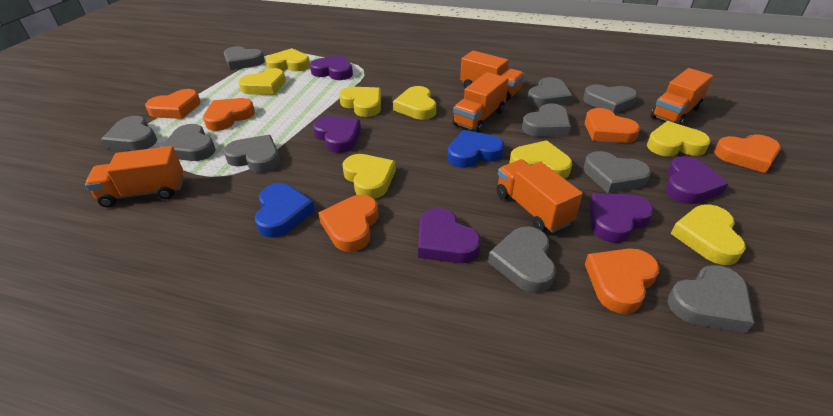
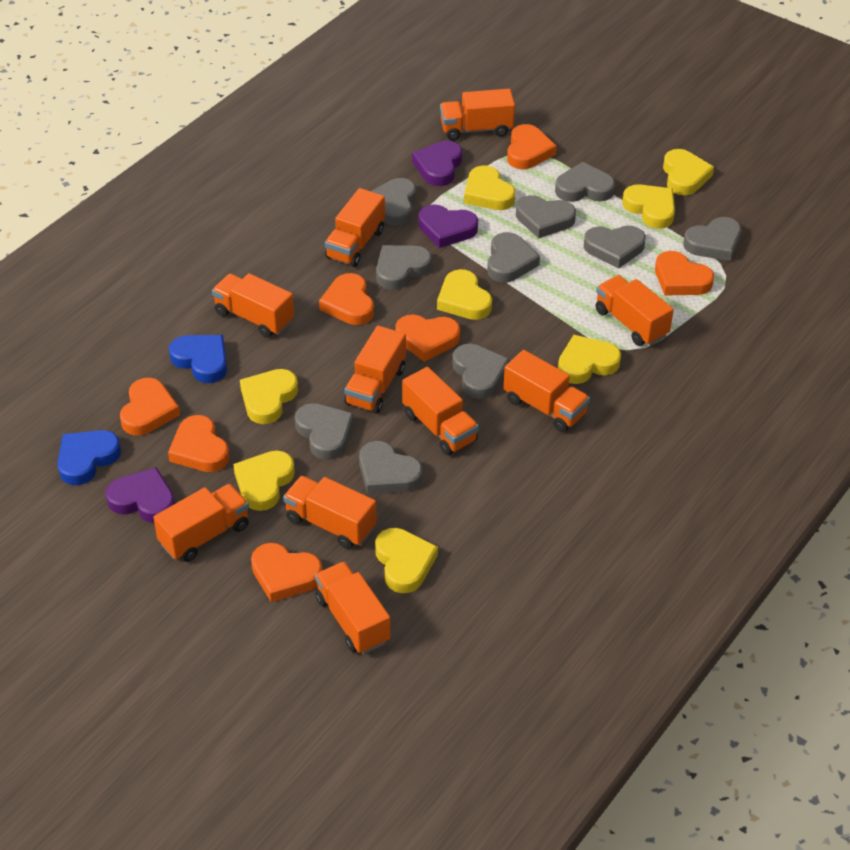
orange heart: 6 -> 7
orange truck: 5 -> 10
purple heart: 5 -> 3

